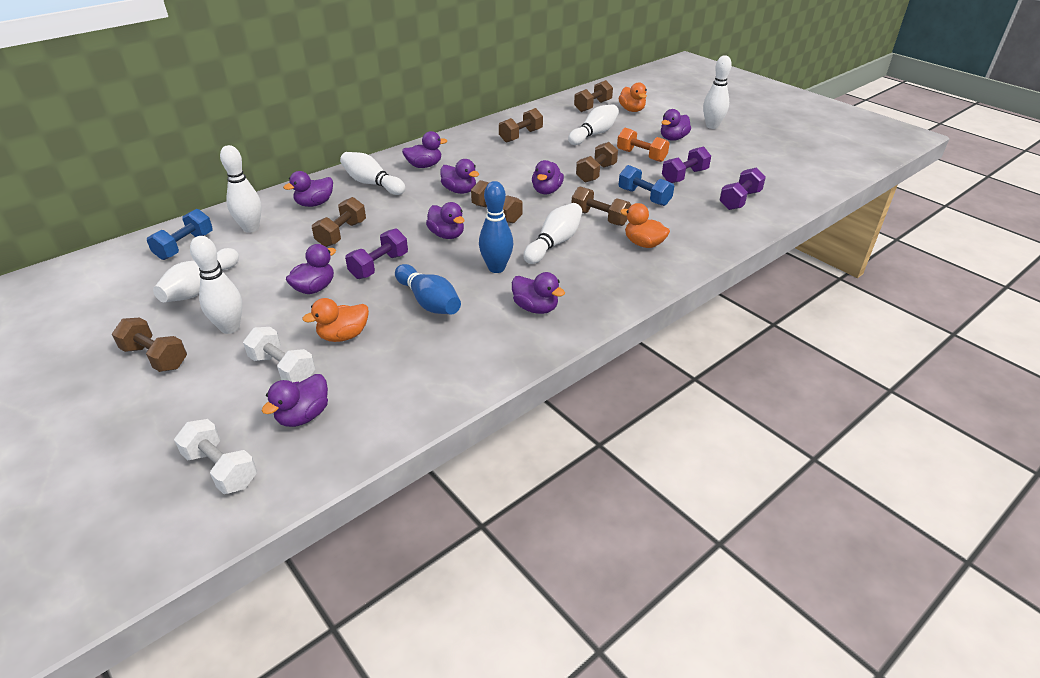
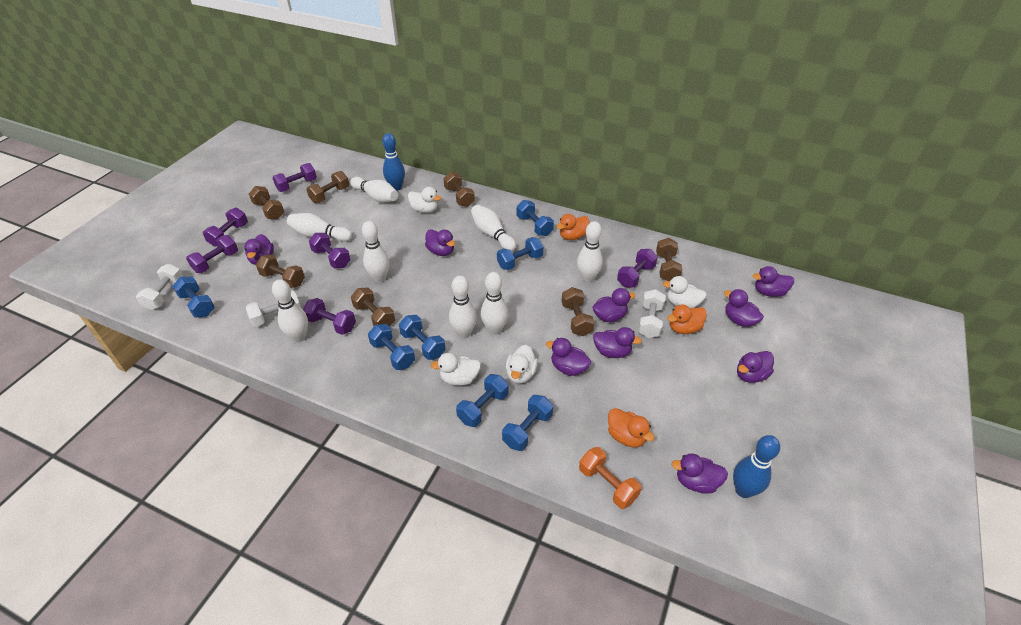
blue dumbbell: 2 -> 7
purple dumbbell: 3 -> 6
white bowling pin: 7 -> 8
white duck: 0 -> 4
white dumbbell: 2 -> 3

